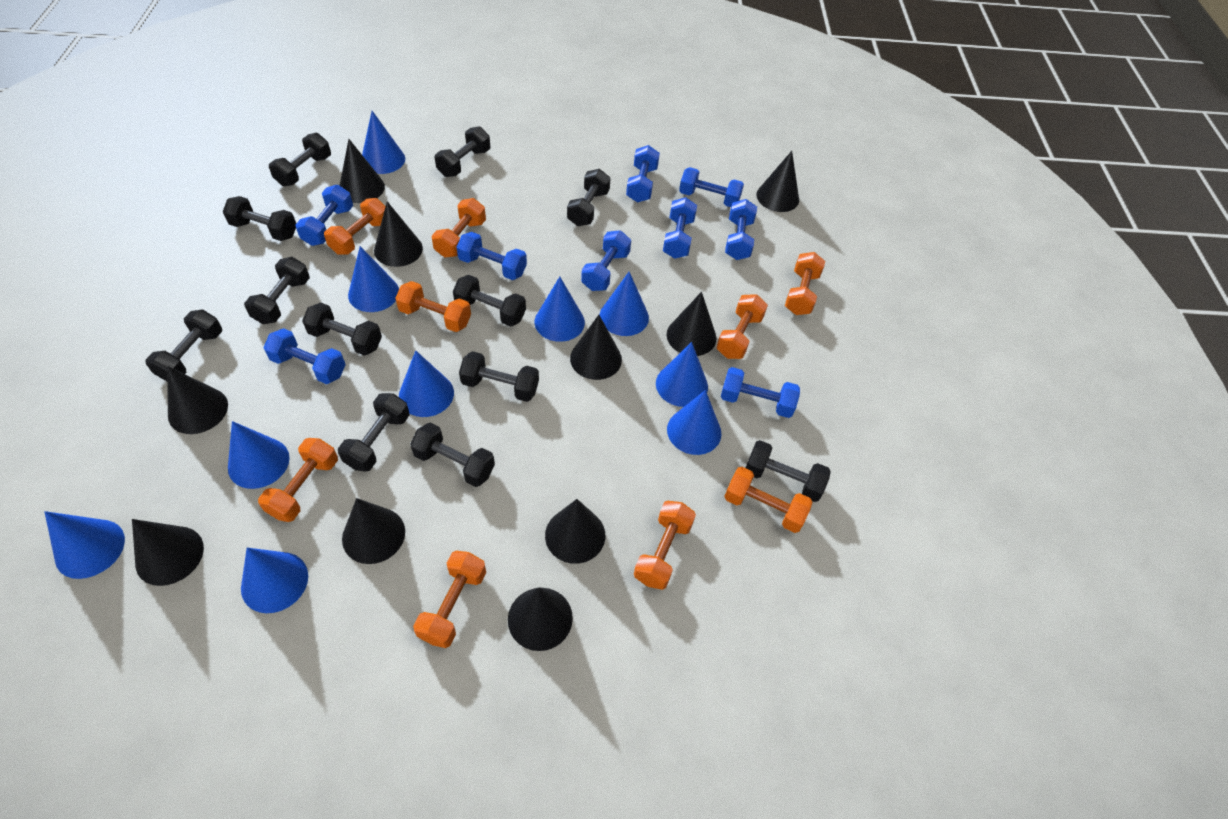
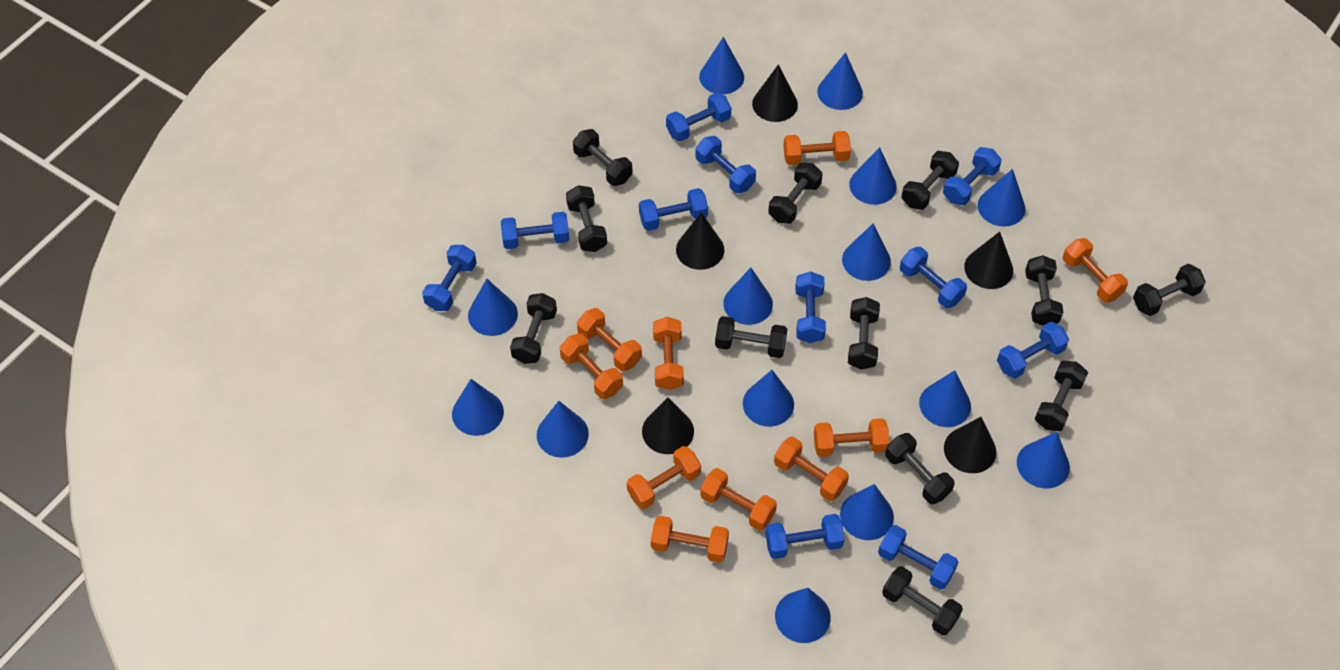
black cone: 10 -> 5
blue cone: 10 -> 14
blue dumbbell: 9 -> 11
orange dumbbell: 9 -> 10

